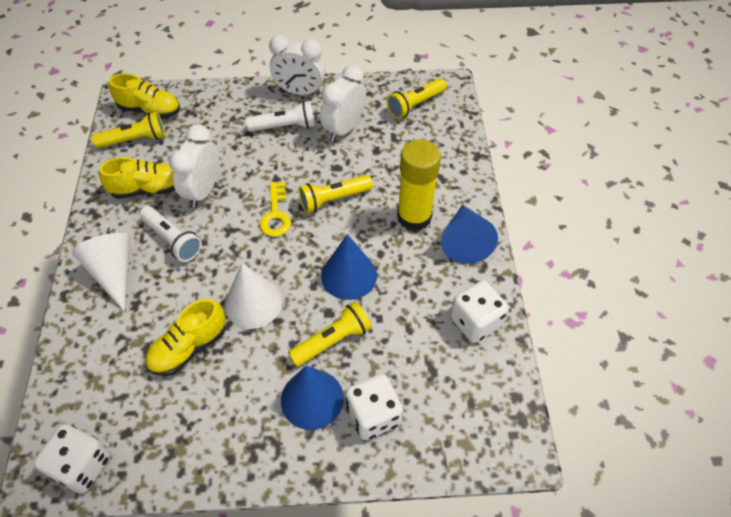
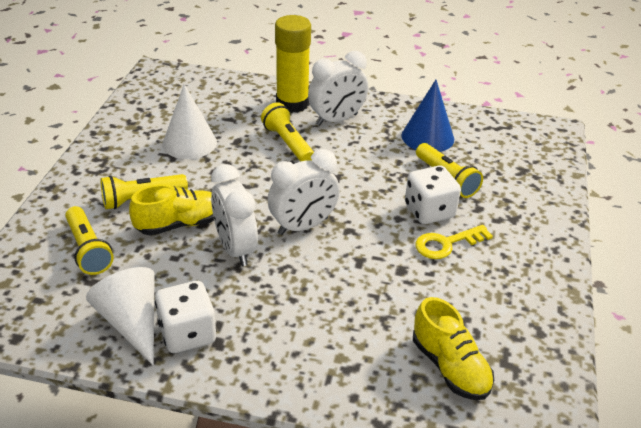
blue cone: 3 -> 1
white dice: 3 -> 2
white flashlight: 2 -> 0
yellow shoe: 3 -> 2

